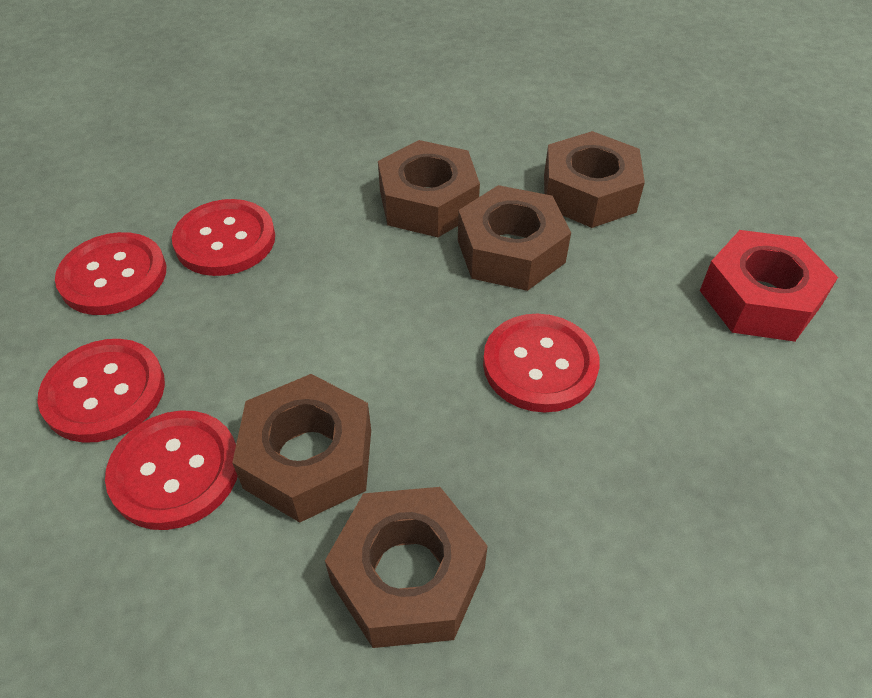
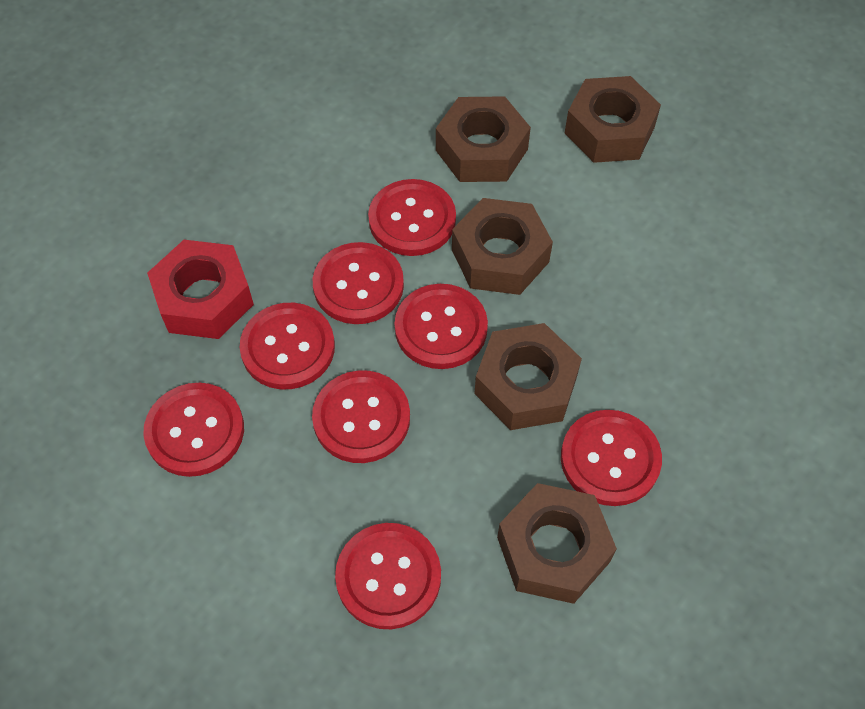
red button: 5 -> 8

